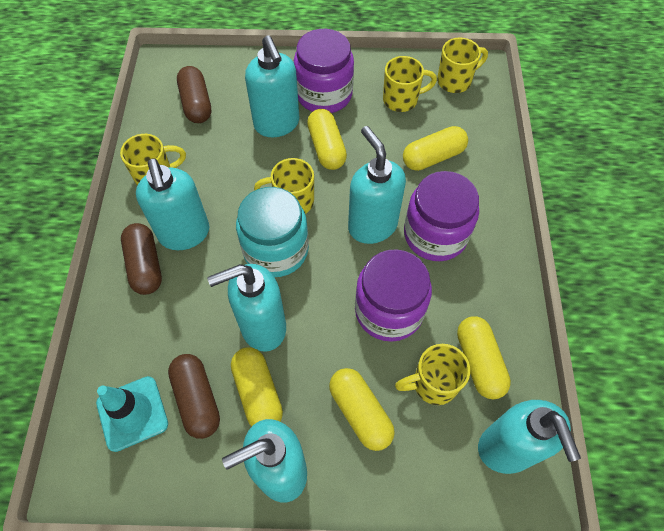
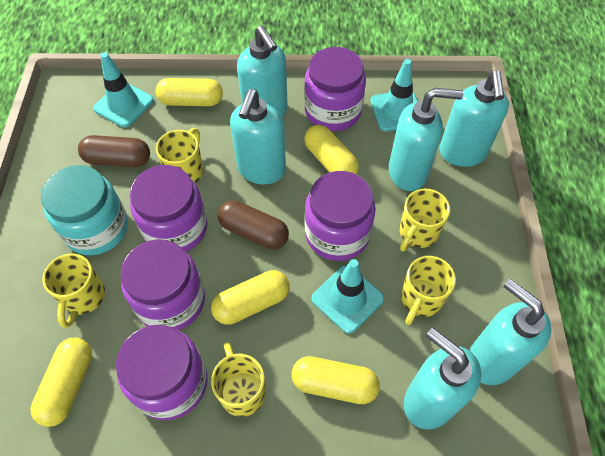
brown capsule: 3 -> 2
purple jar: 3 -> 5
turquoise traffic cone: 1 -> 3

